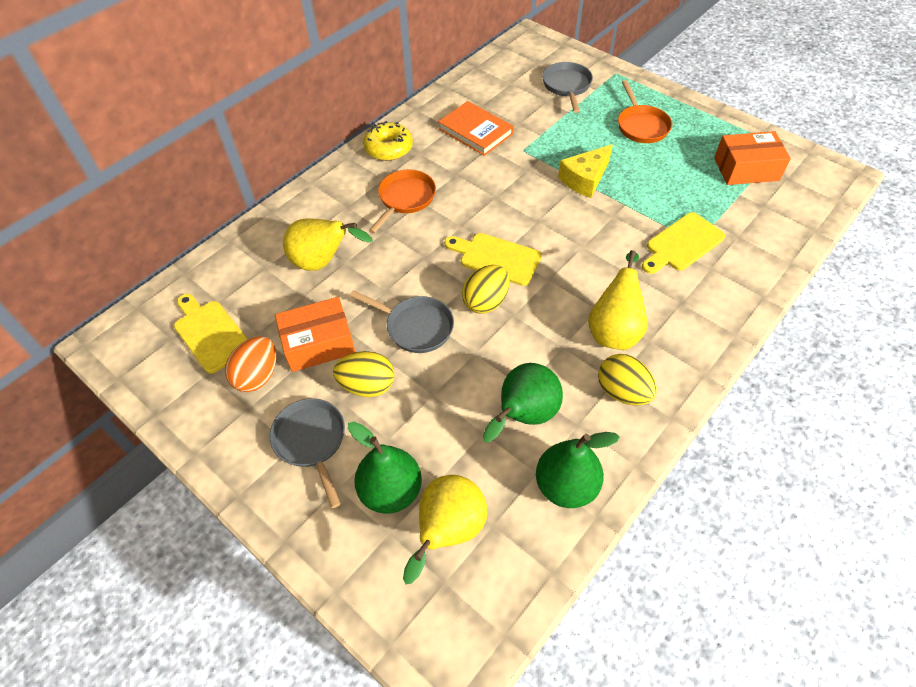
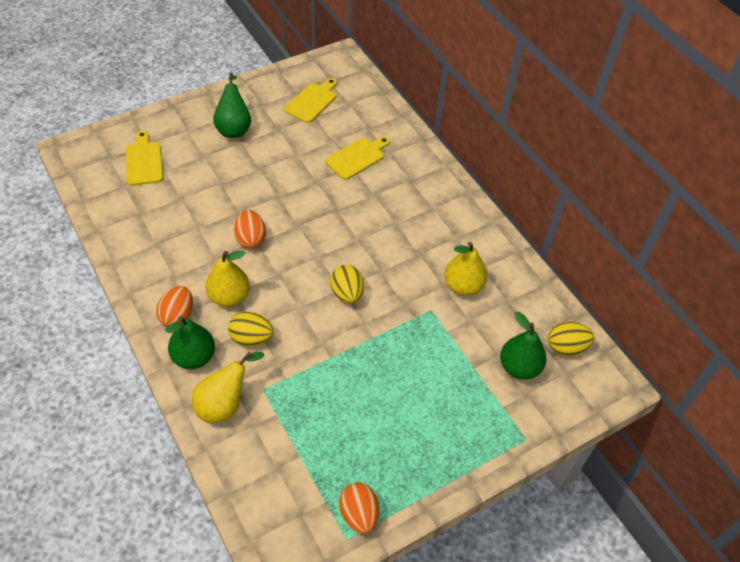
grey pan: 3 -> 0
orange book: 1 -> 0
orange box: 2 -> 0
orange egg: 1 -> 3
orange pan: 2 -> 0
yellow cheese: 1 -> 0
yellow donut: 1 -> 0

